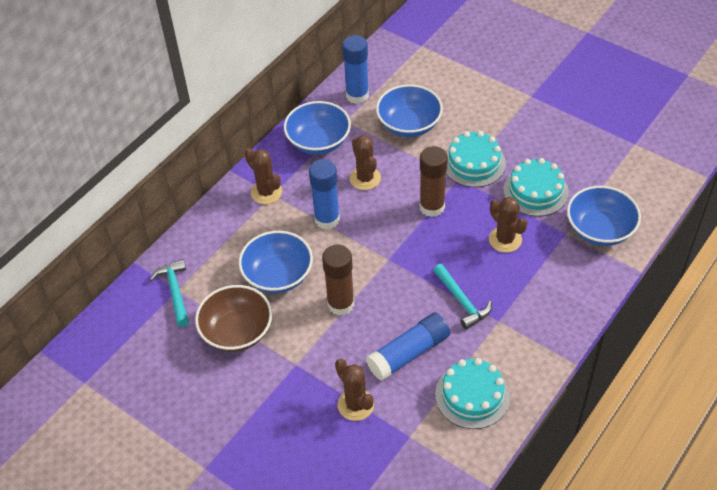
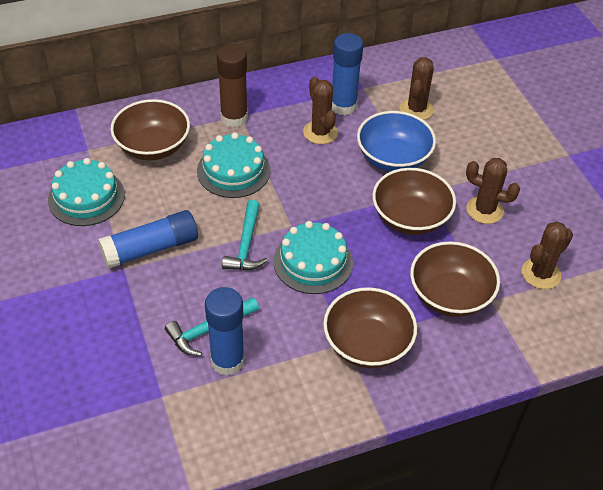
blue bowl: 4 -> 1
brown bowl: 1 -> 4
brown glue stick: 2 -> 1

